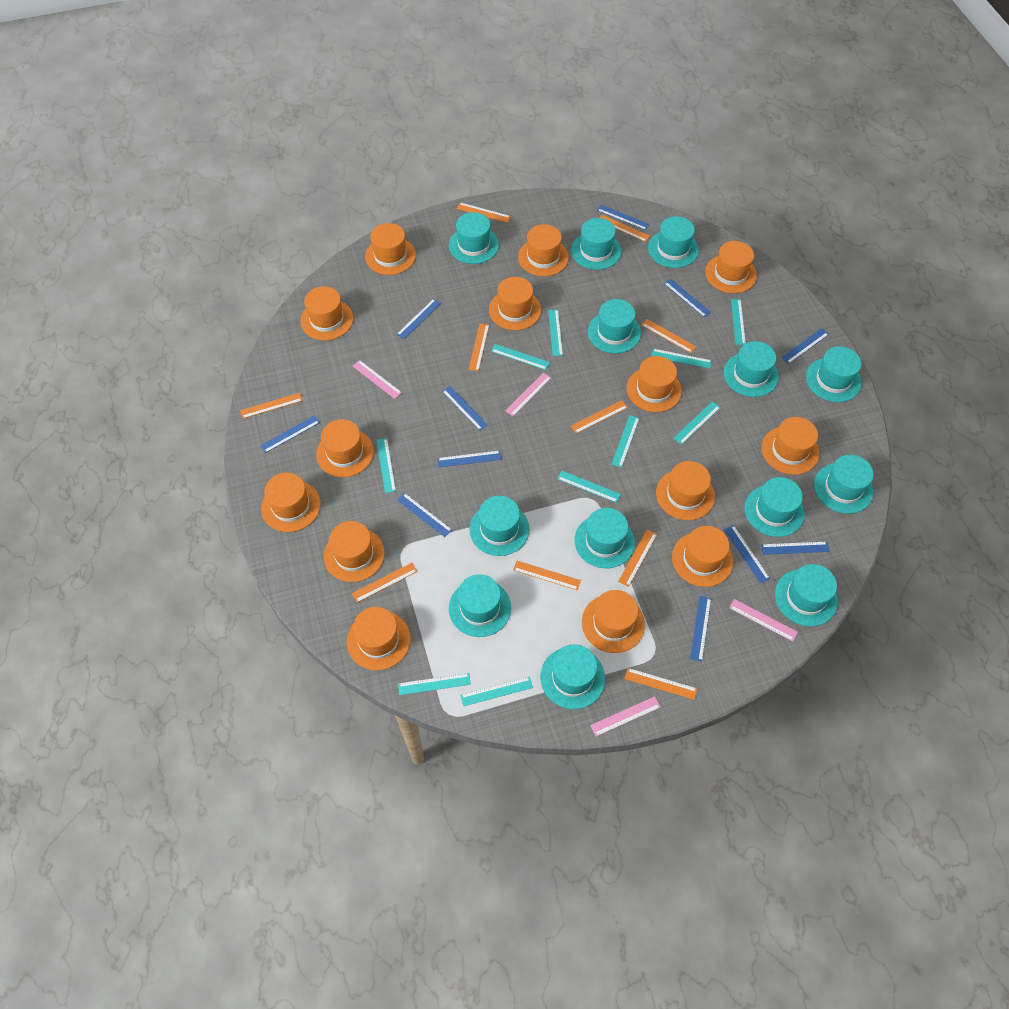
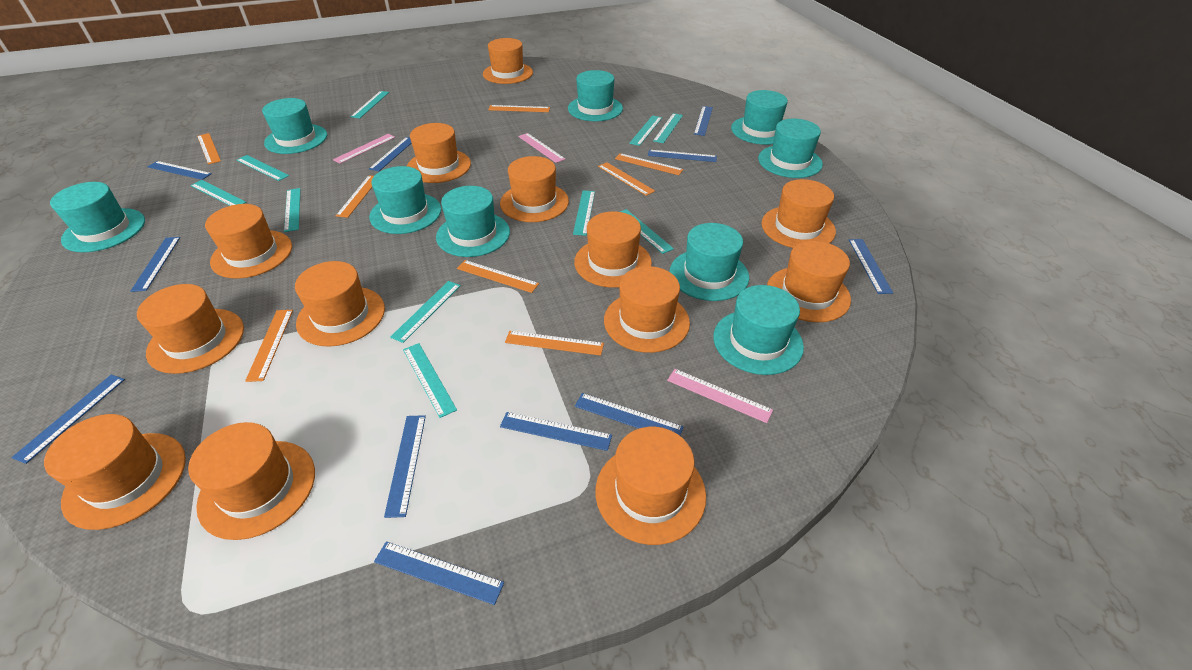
orange hat: 14 -> 13
orange ruler: 10 -> 8
pink ruler: 4 -> 3
turquoise hat: 13 -> 9

